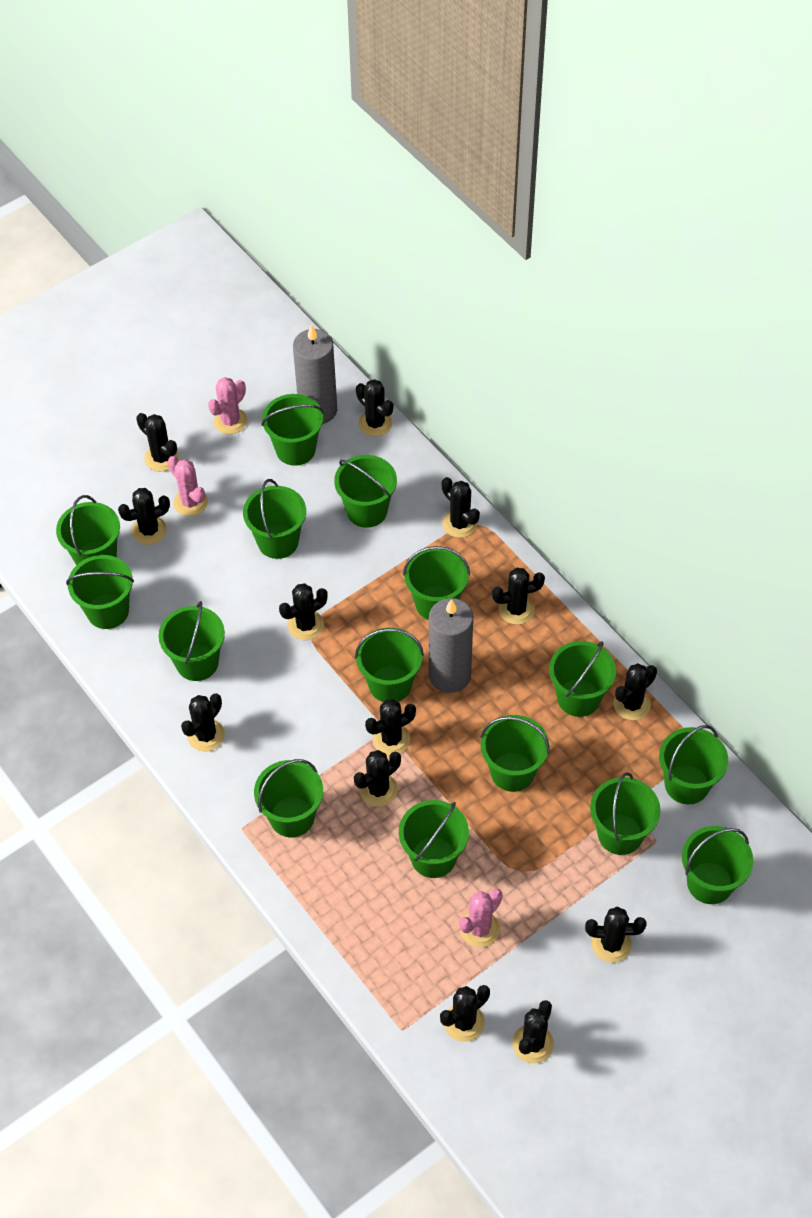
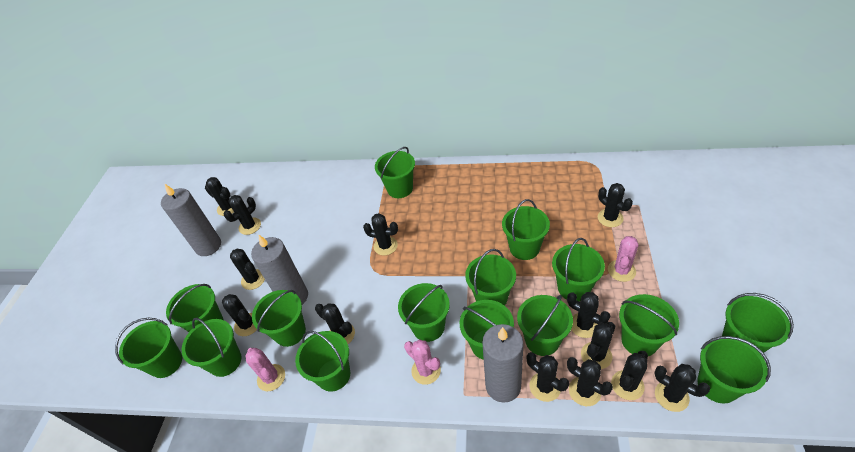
grey candle: 2 -> 3

